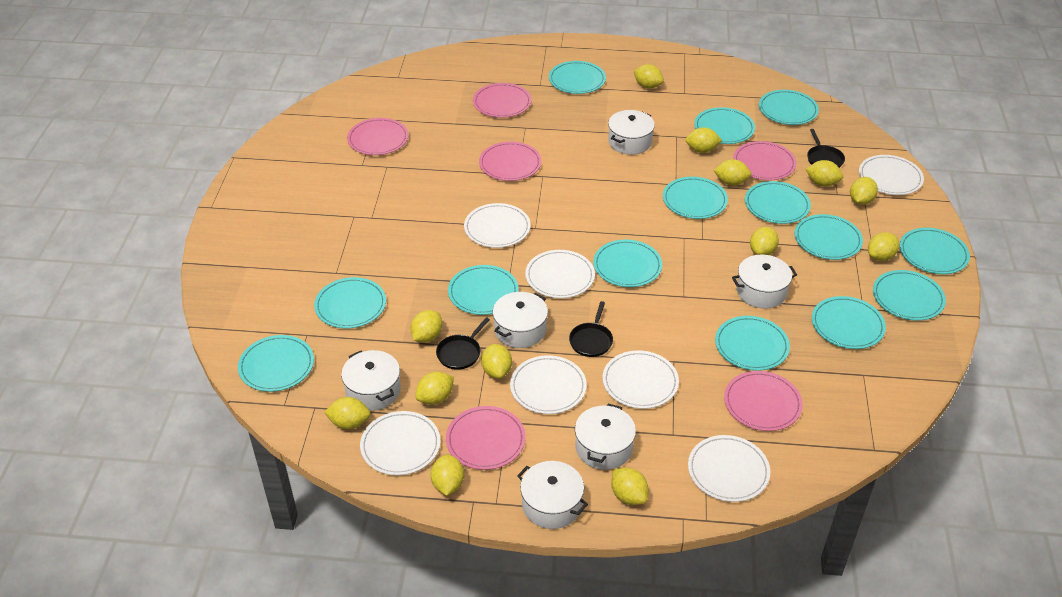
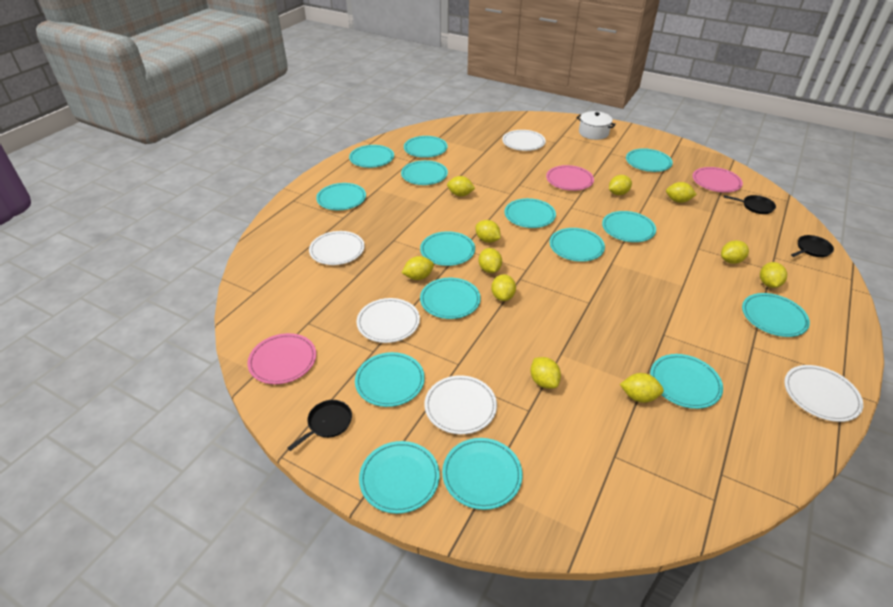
pink plate: 6 -> 3
turquoise plate: 14 -> 15
white plate: 7 -> 5
white pot: 6 -> 1
yellow lemon: 13 -> 11

